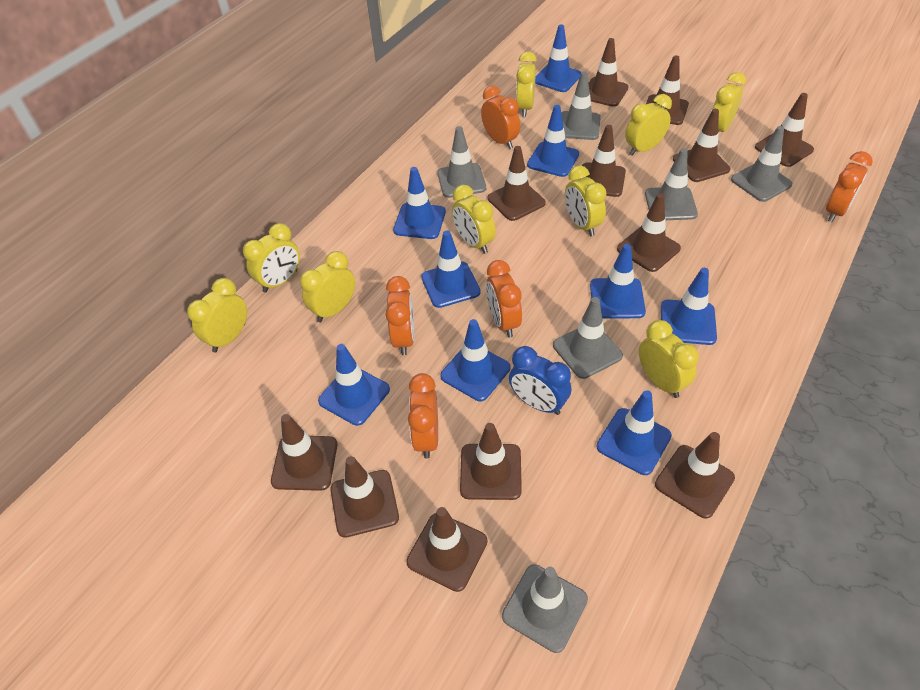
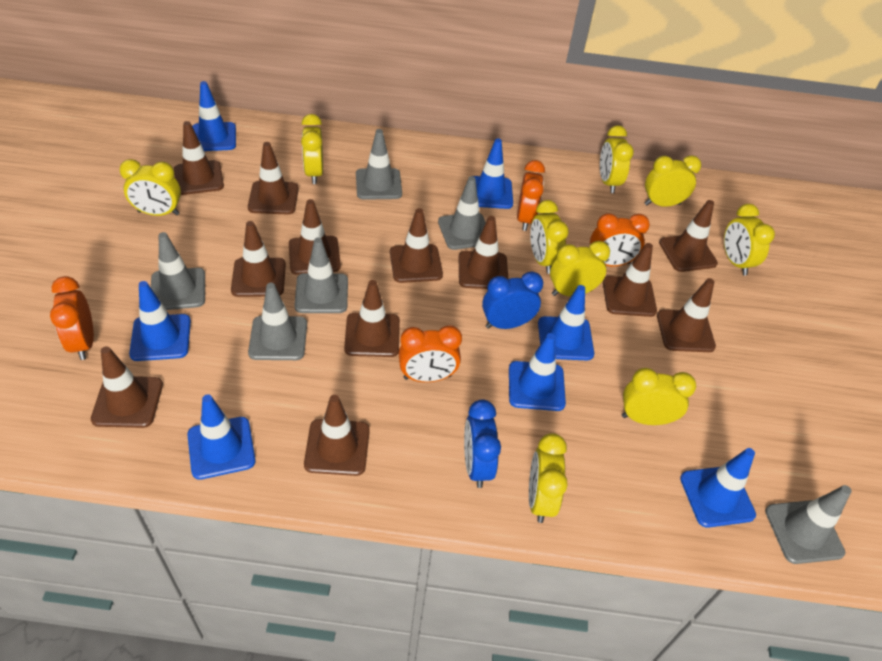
blue clock: 1 -> 2
blue traffic cone: 9 -> 7
orange clock: 5 -> 4

